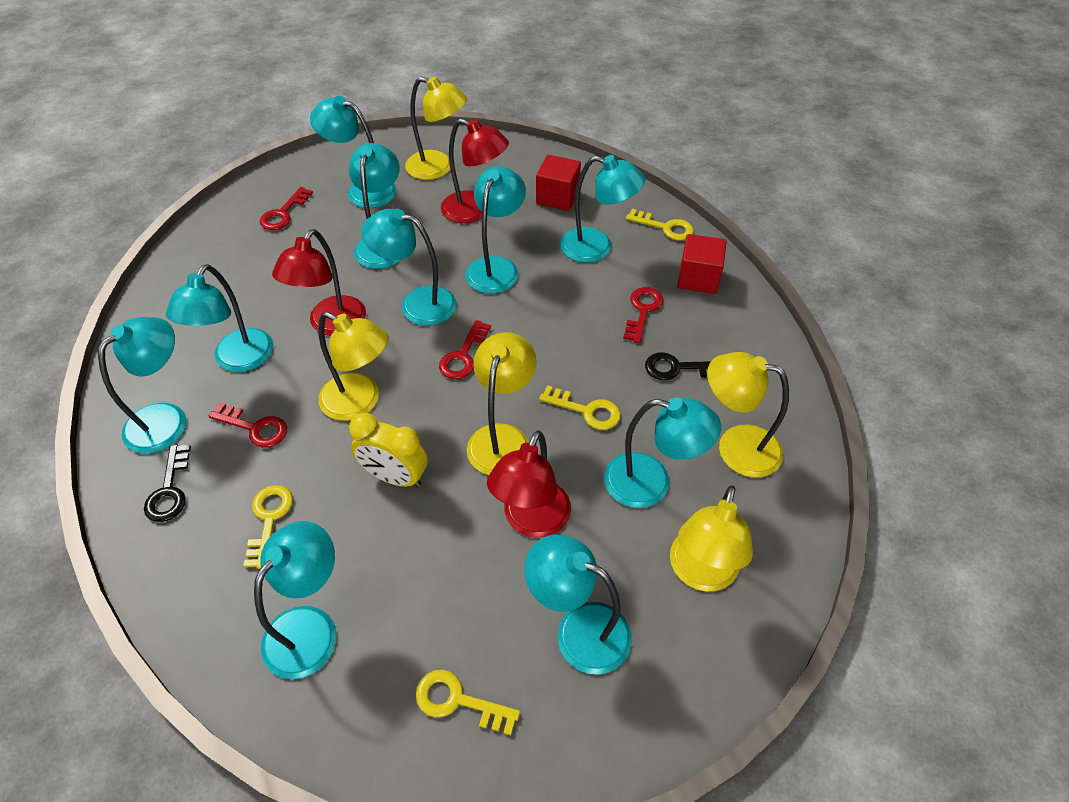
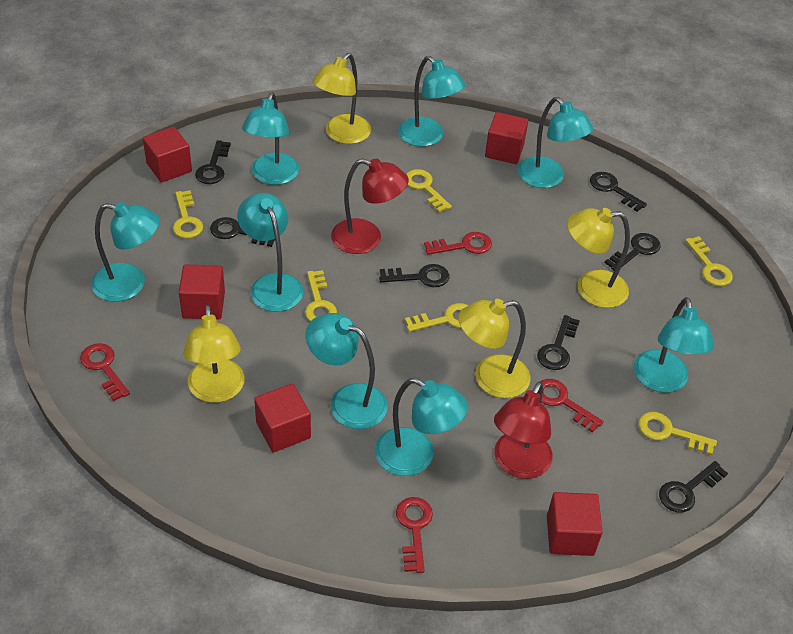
black key: 2 -> 7
red cube: 2 -> 5
red lamp: 3 -> 2
turquoise lamp: 10 -> 8
yellow clock: 1 -> 0
yellow key: 4 -> 6
yellow lamp: 5 -> 4

